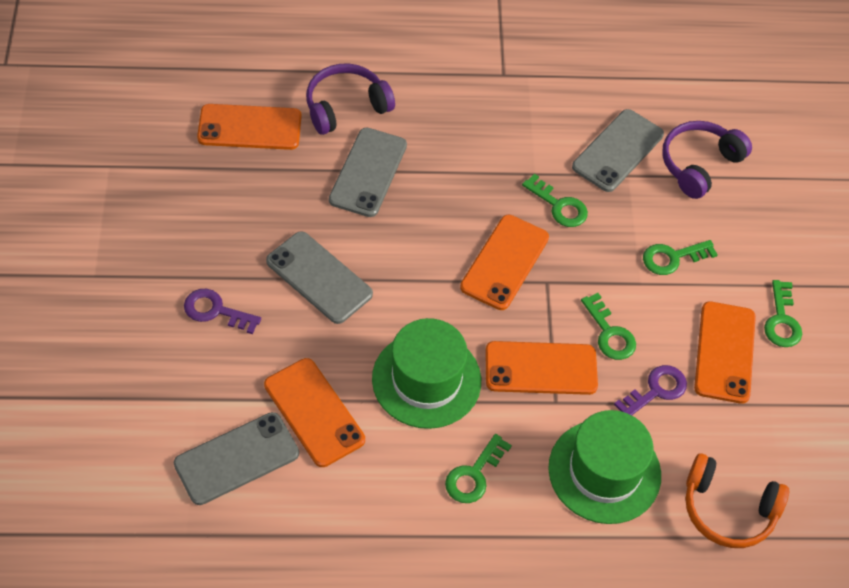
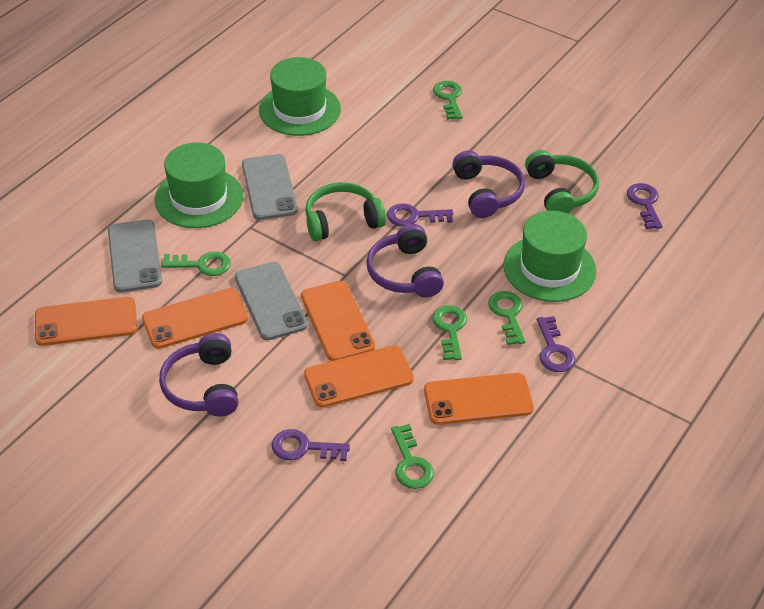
green hat: 2 -> 3
green headphones: 0 -> 2
grey phone: 4 -> 3
orange headphones: 1 -> 0
purple headphones: 2 -> 3
purple key: 2 -> 4

